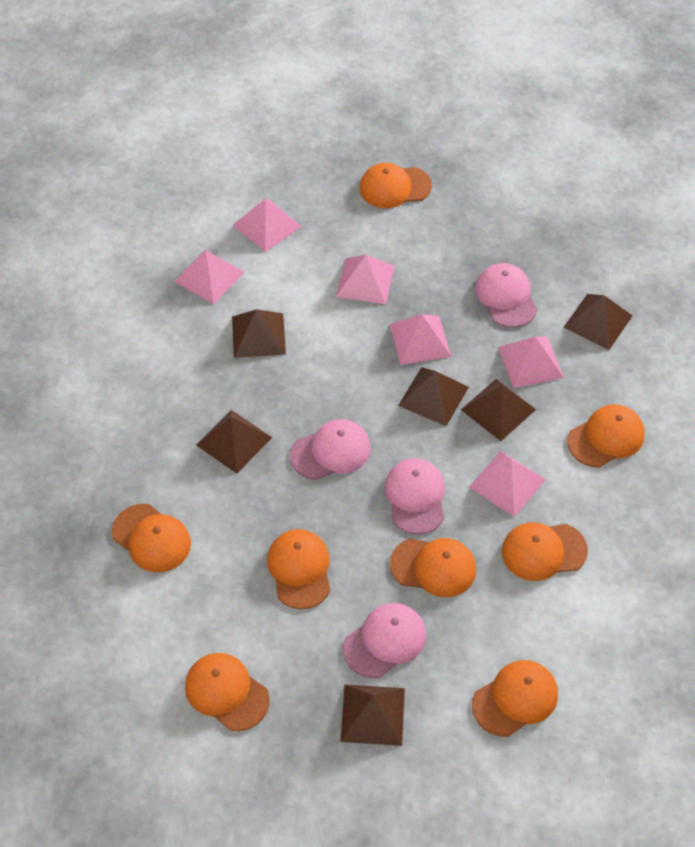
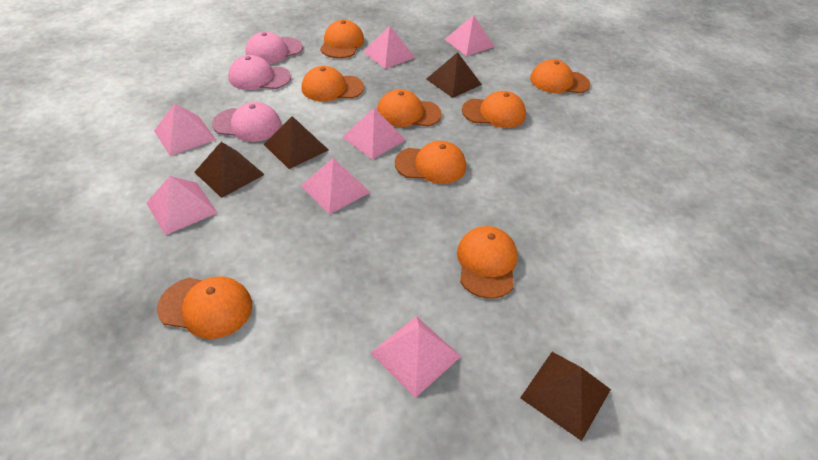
brown pyramid: 6 -> 4
pink cap: 4 -> 3
pink pyramid: 6 -> 7

